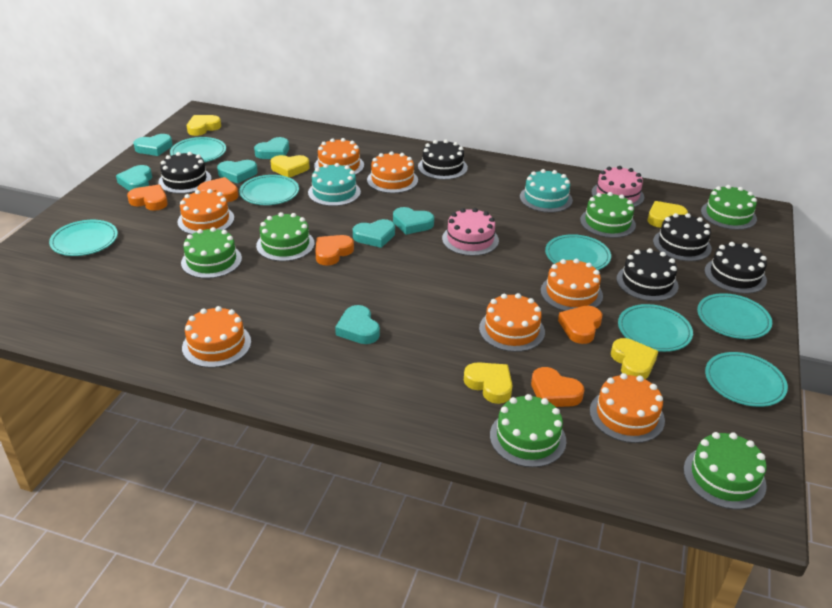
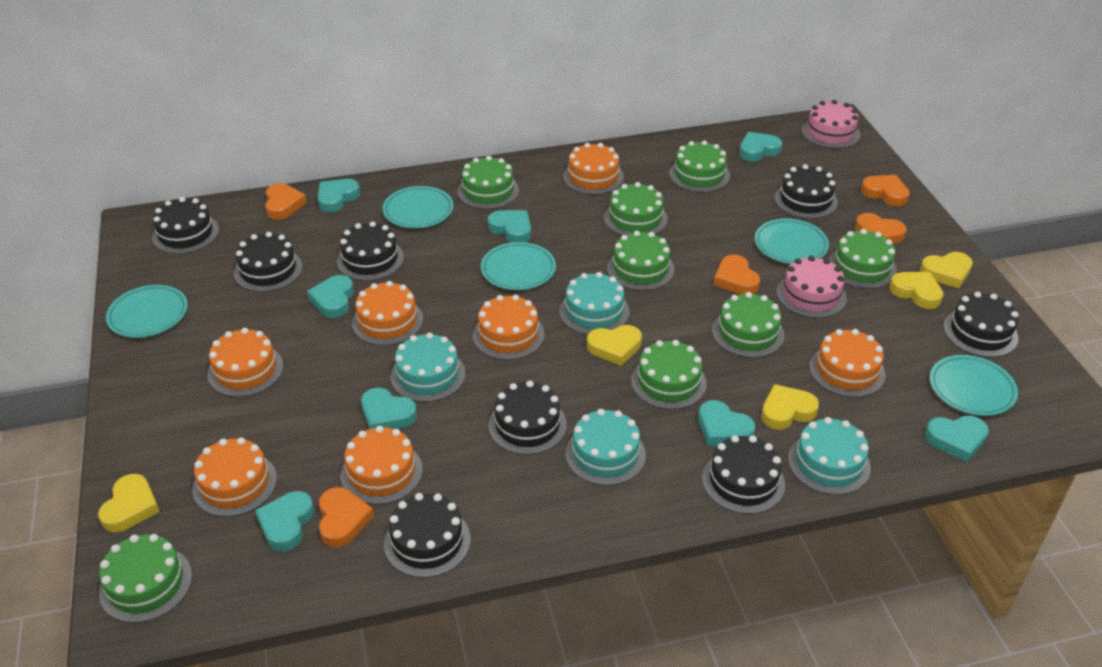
black cake: 5 -> 8
green cake: 6 -> 8
turquoise cake: 2 -> 4
turquoise heart: 7 -> 8
turquoise plate: 7 -> 5

